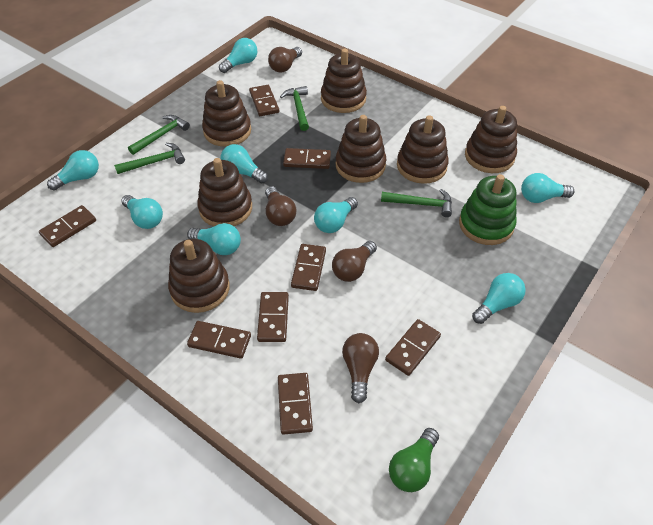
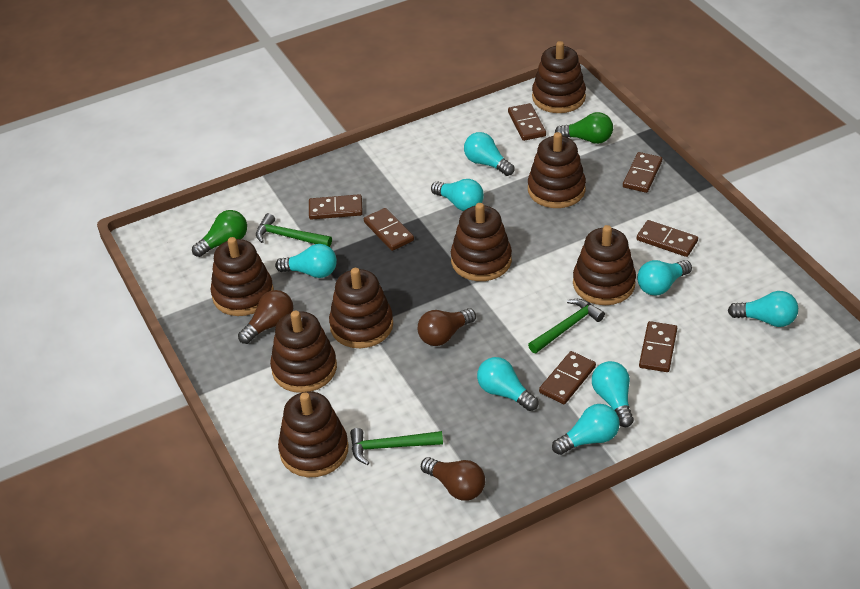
brown domino: 8 -> 7
brown light bulb: 4 -> 3
brown stacking toy: 7 -> 8
green hammer: 4 -> 3
green light bulb: 1 -> 2
green stacking toy: 1 -> 0

